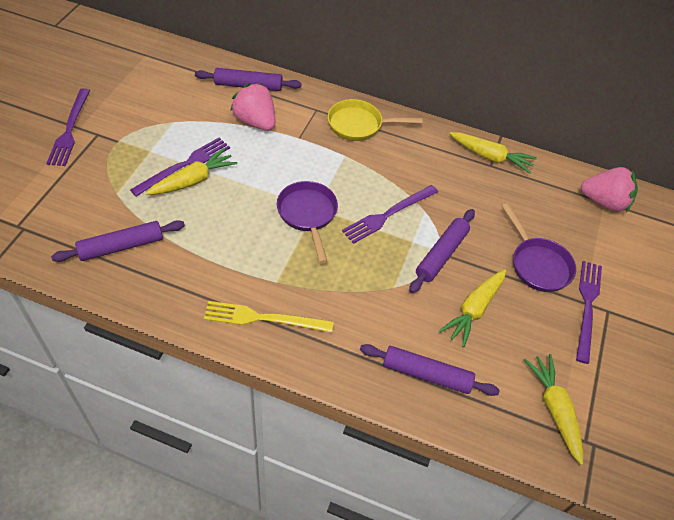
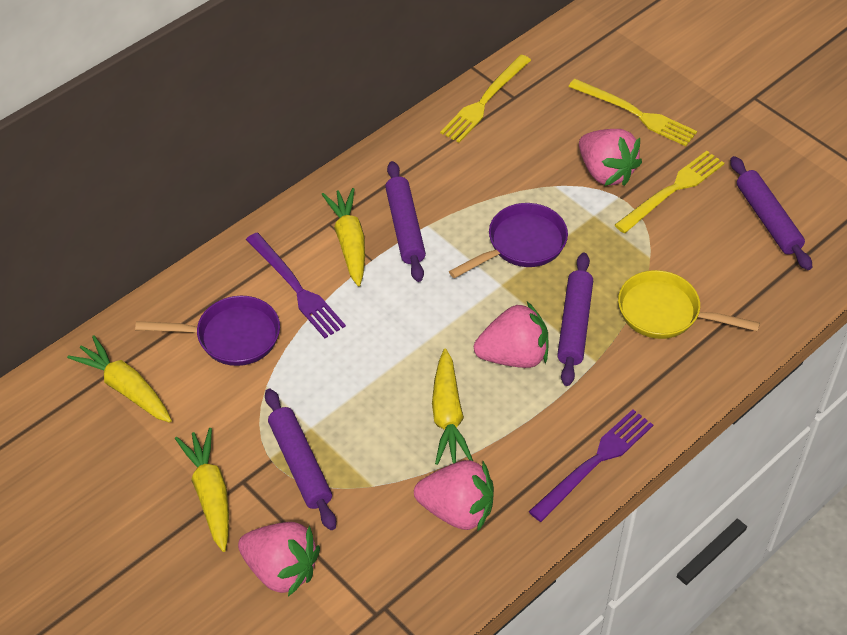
pink strawberry: 2 -> 4
purple fork: 4 -> 2
yellow fork: 1 -> 3

